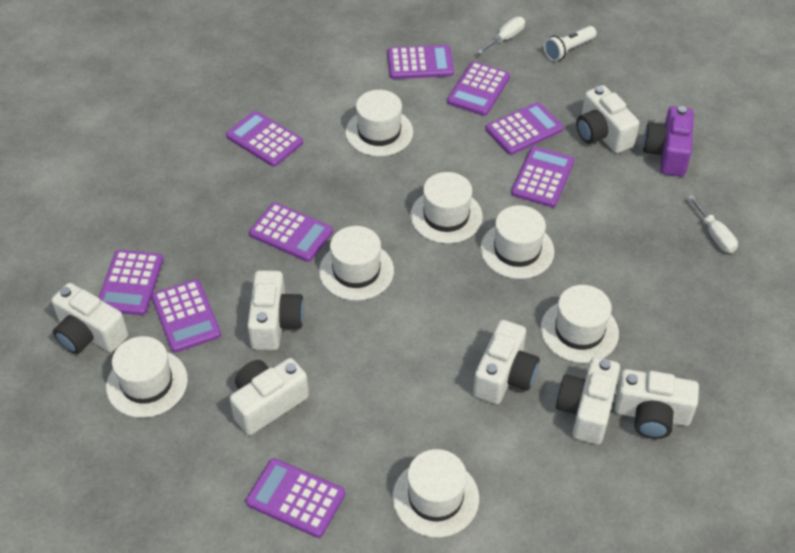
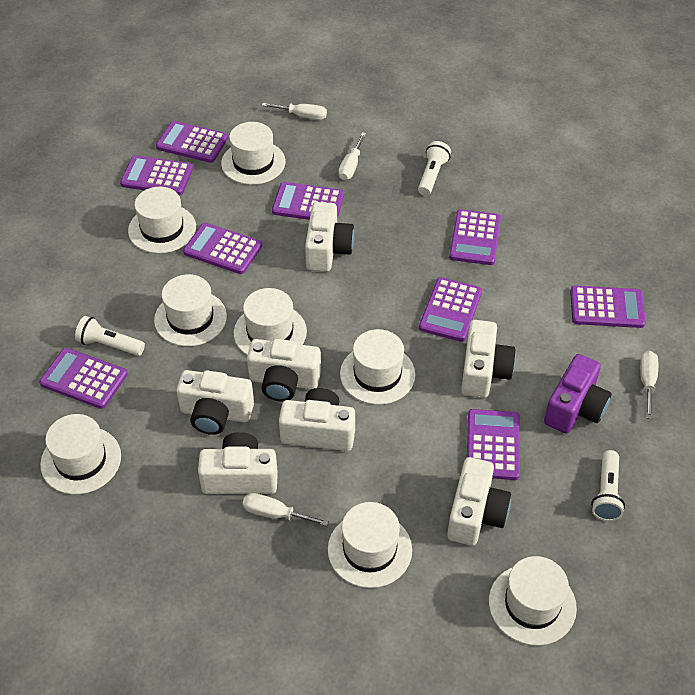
white flashlight: 1 -> 3
white hat: 7 -> 8
white screwdriver: 2 -> 4

